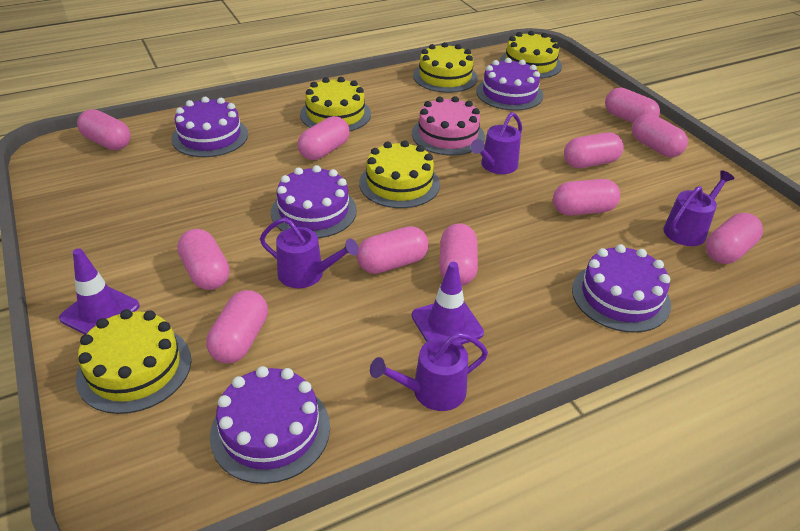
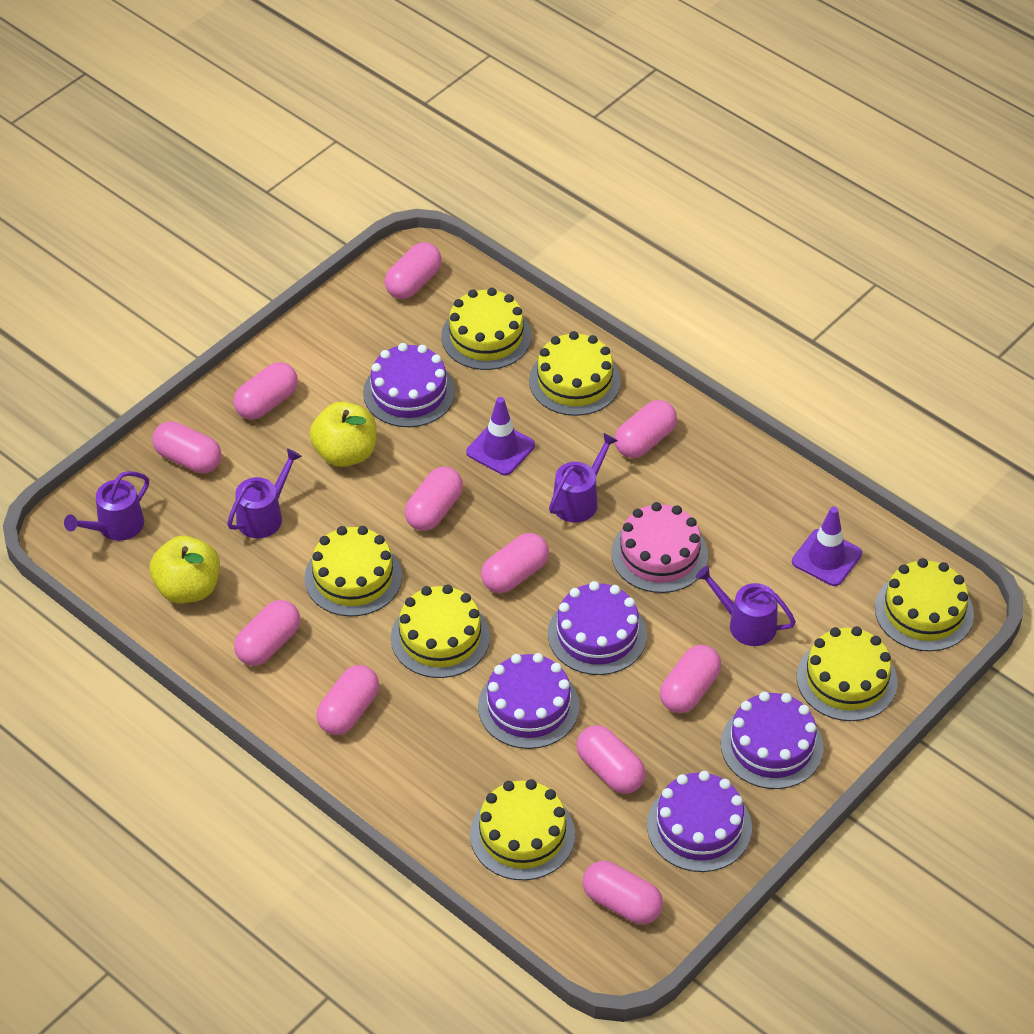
yellow apple: 0 -> 2
yellow cake: 5 -> 7

